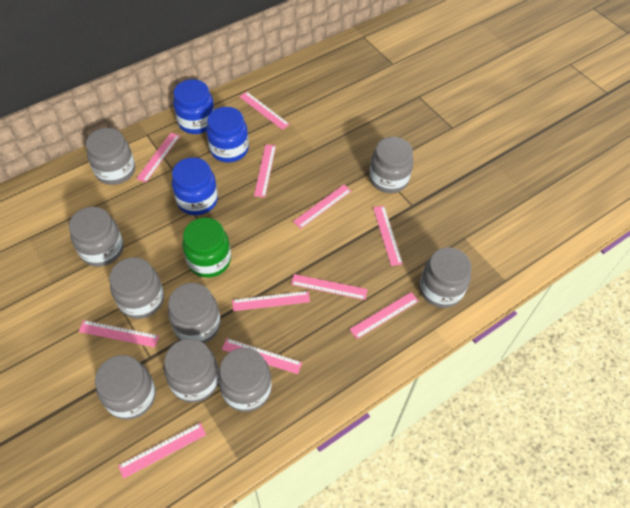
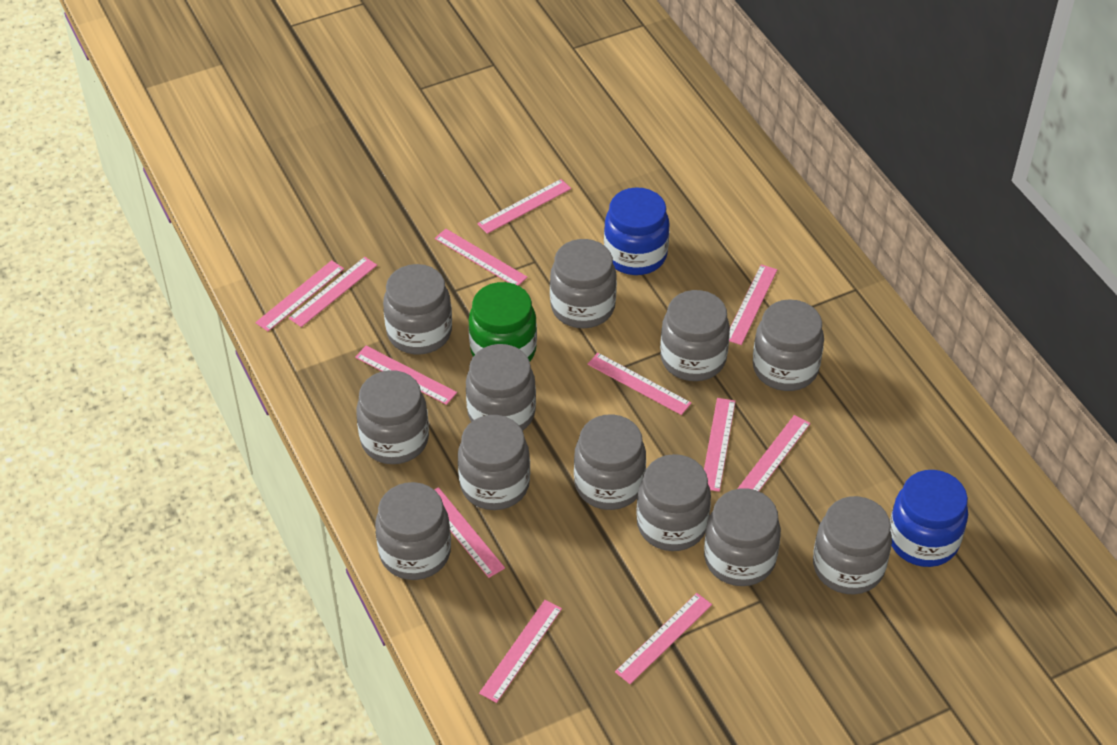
blue jar: 3 -> 2
grey jar: 9 -> 12
pink ruler: 11 -> 12

